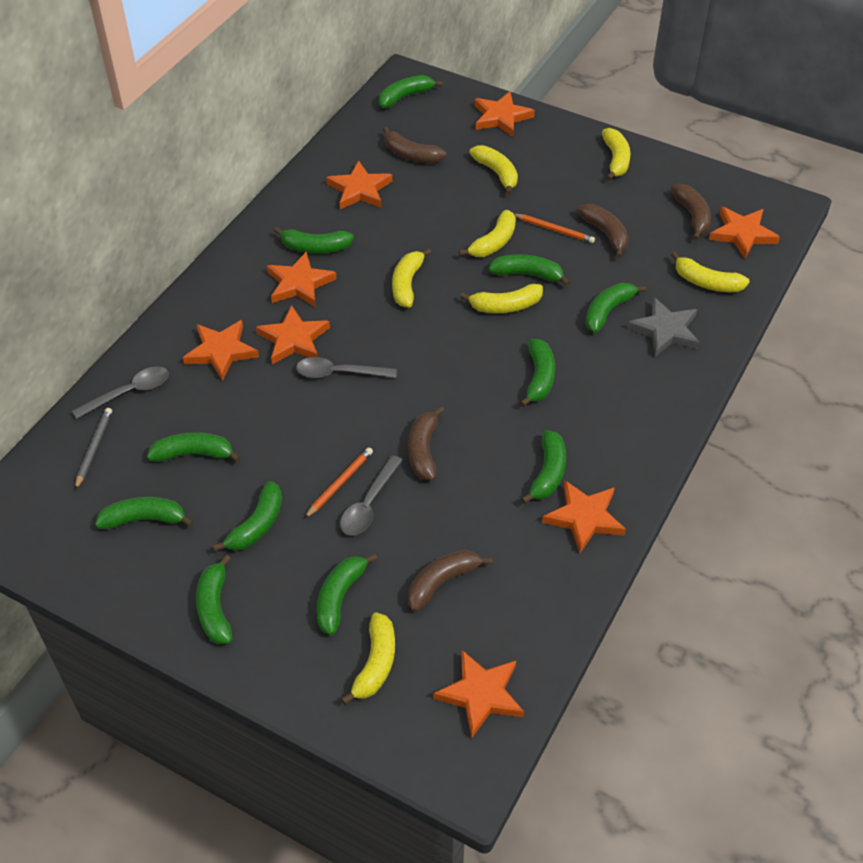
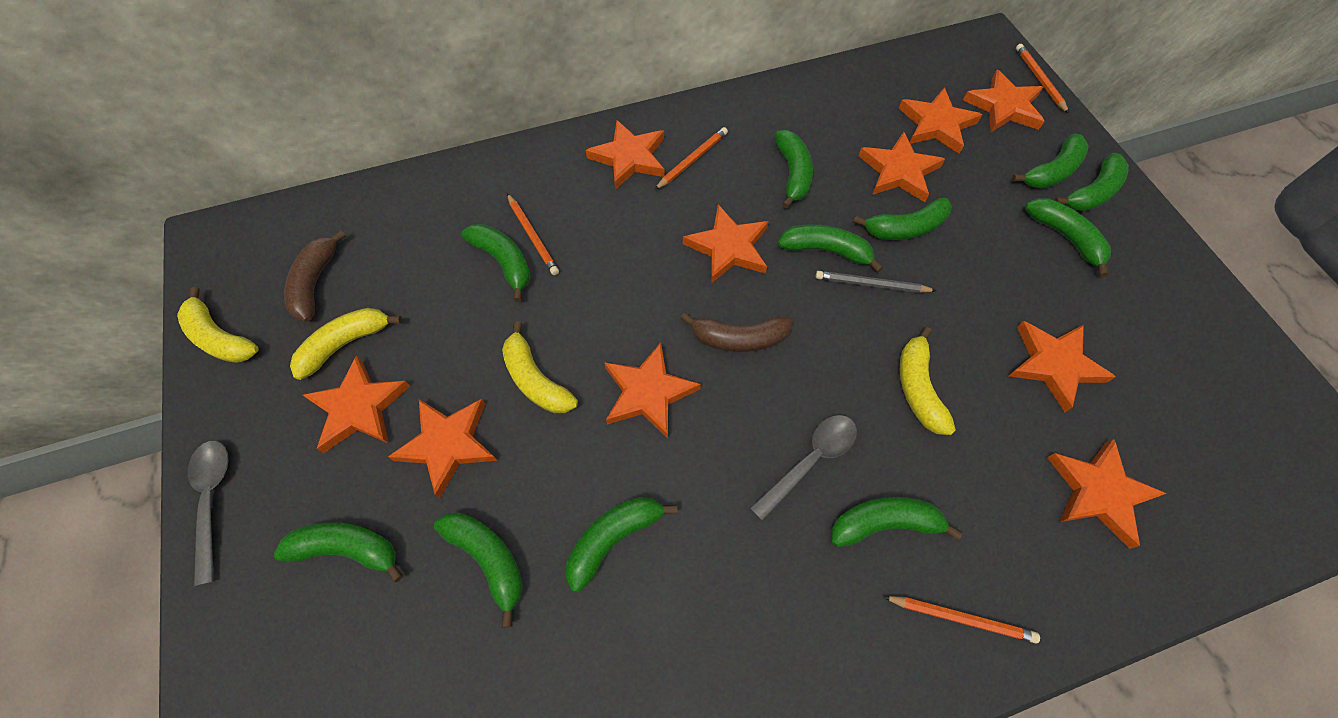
brown banana: 5 -> 2
grey spoon: 3 -> 2
grey star: 1 -> 0
orange pencil: 2 -> 4
orange star: 8 -> 10
yellow banana: 7 -> 4

